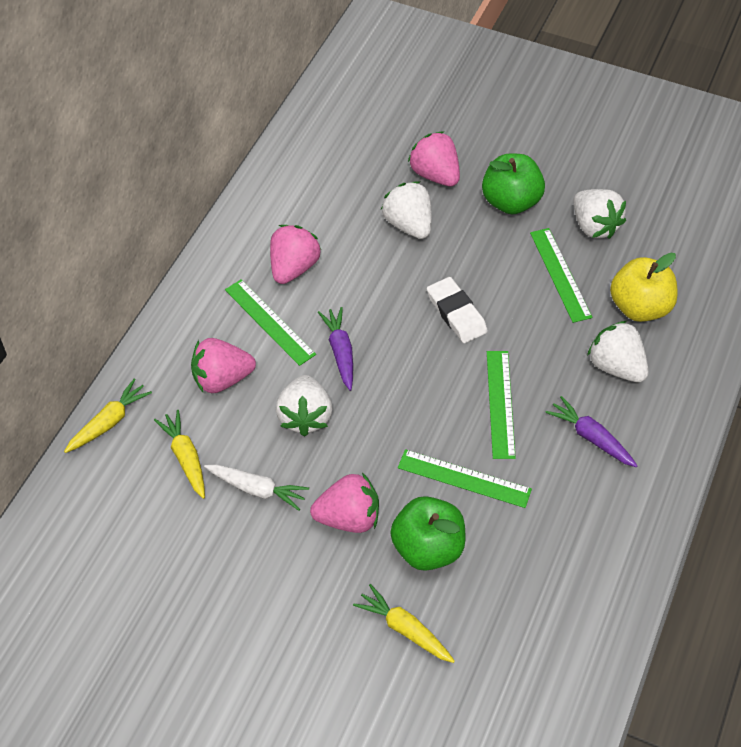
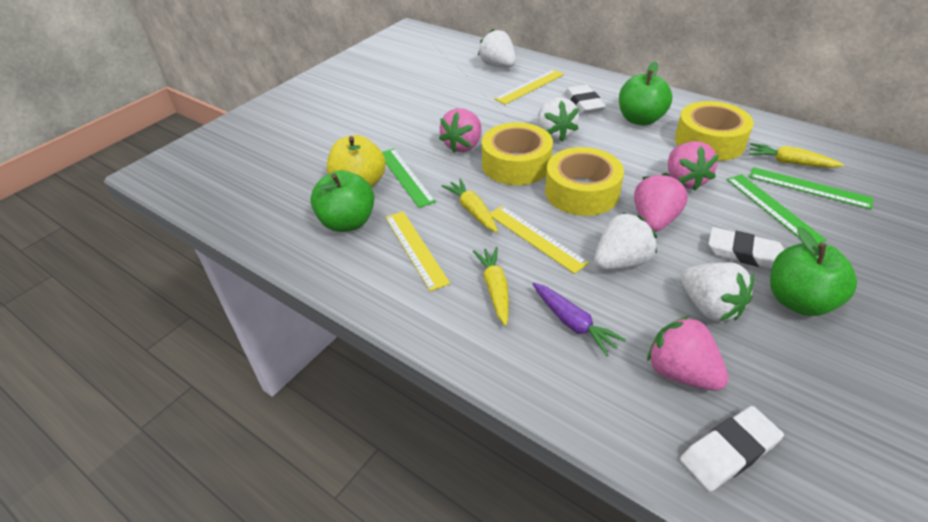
green apple: 2 -> 3
green ruler: 4 -> 3
purple carrot: 2 -> 1
white carrot: 1 -> 0
white eraser: 1 -> 3
yellow ruler: 0 -> 3
yellow tape: 0 -> 3

